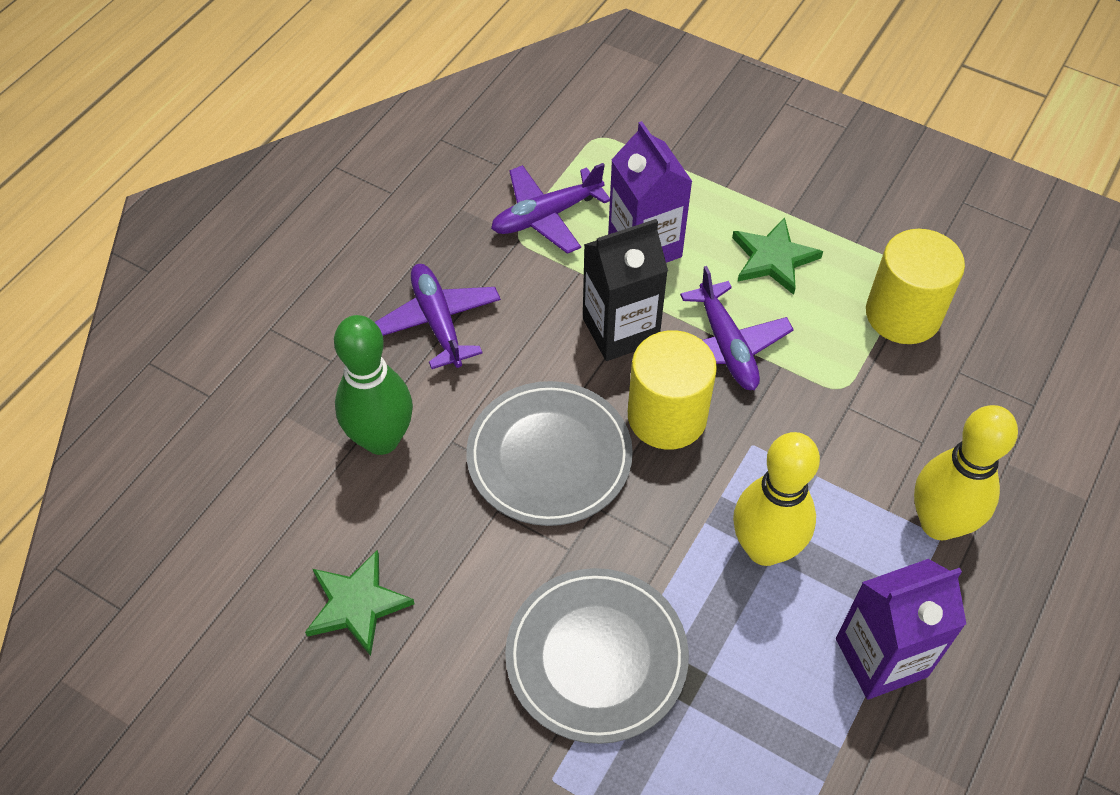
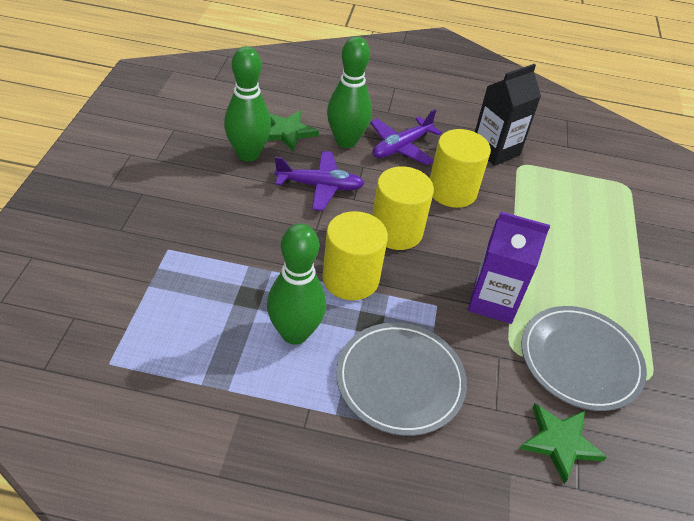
green bowling pin: 1 -> 3
purple carton: 2 -> 1
purple plane: 3 -> 2
yellow bowling pin: 2 -> 0
yellow cylinder: 2 -> 3

